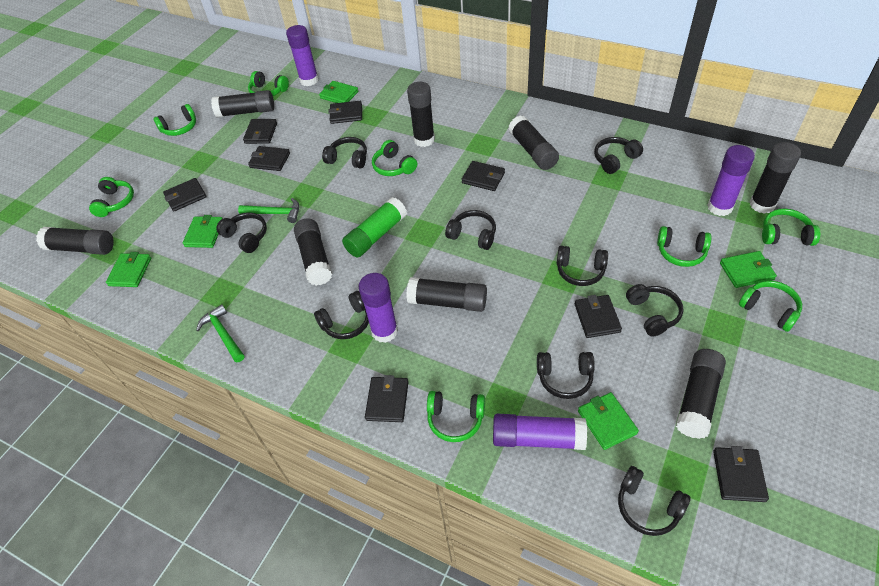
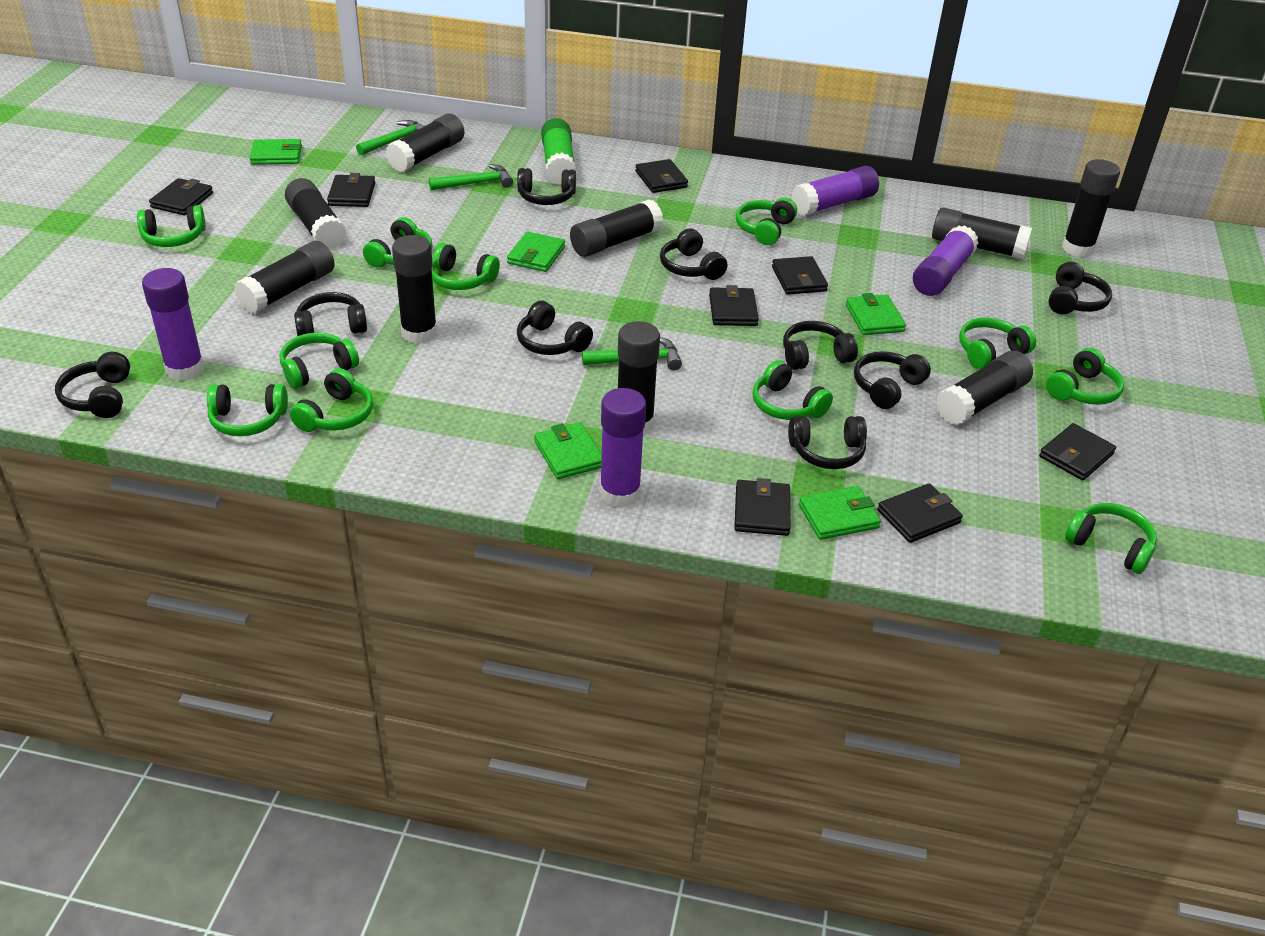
black glue stick: 8 -> 9
green hammer: 2 -> 3
green headphones: 8 -> 11

